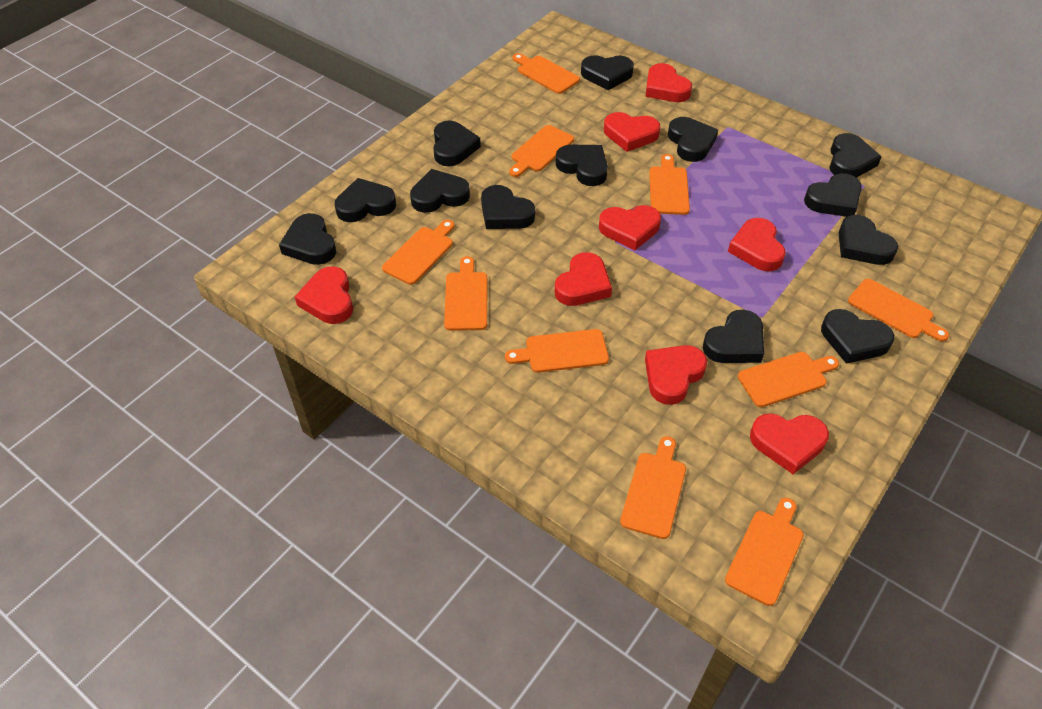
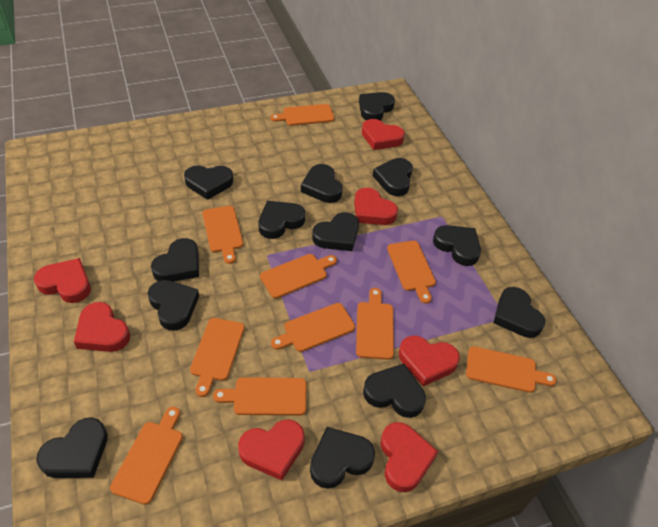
red heart: 8 -> 7

